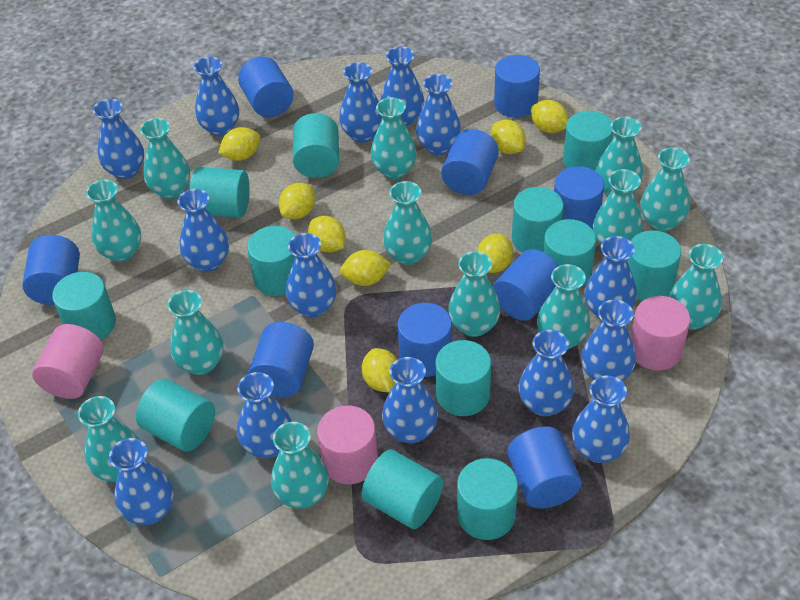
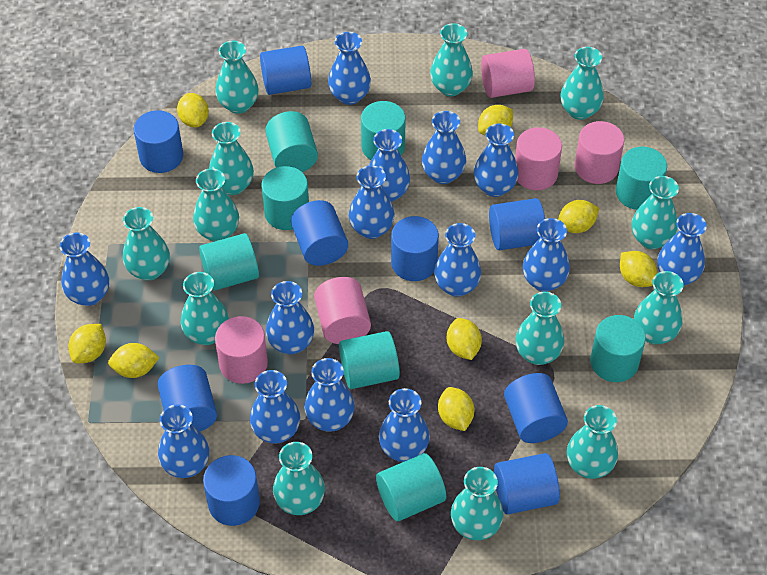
pink cylinder: 3 -> 5
turquoise cylinder: 12 -> 8

